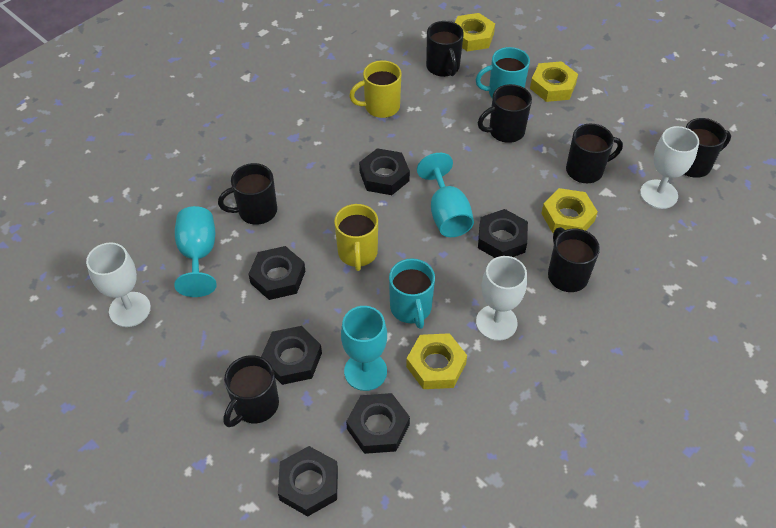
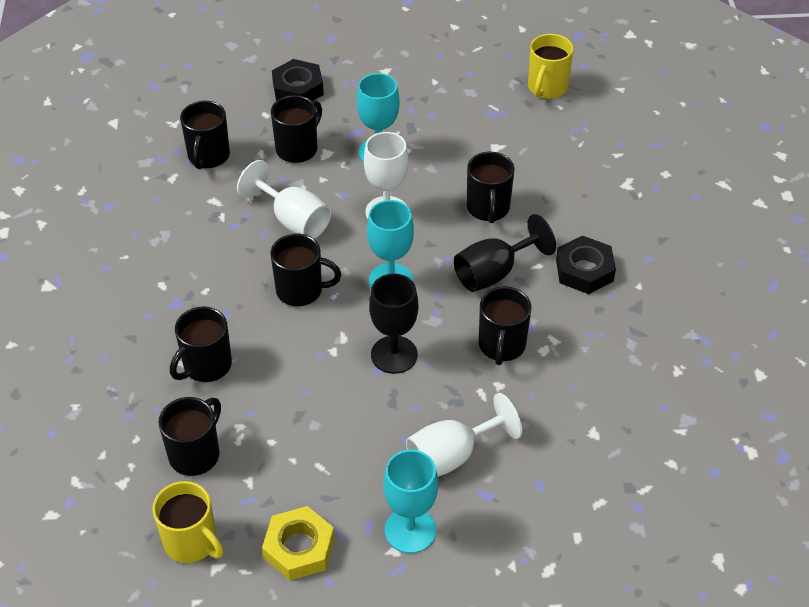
black goblet: 0 -> 2
black nut: 6 -> 2
turquoise mug: 2 -> 0
yellow nut: 4 -> 1

